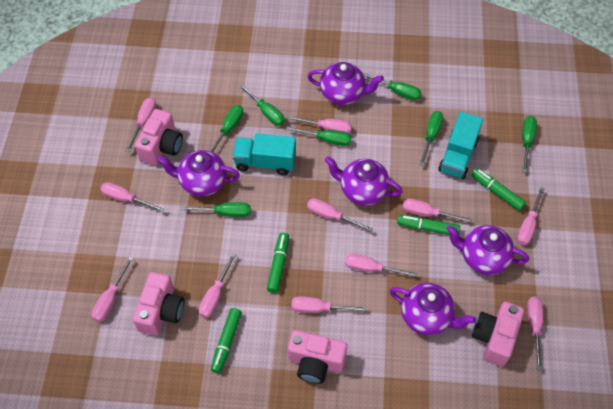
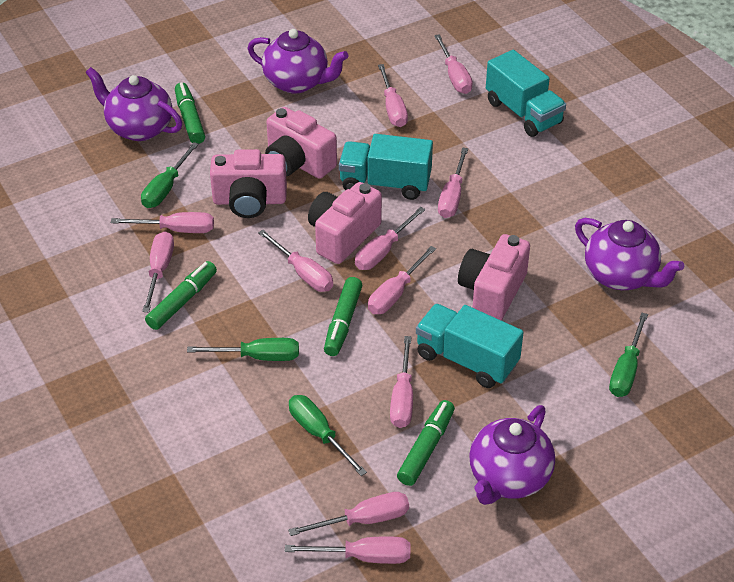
green screwdriver: 7 -> 4
purple teapot: 5 -> 4
turquoise truck: 2 -> 3

